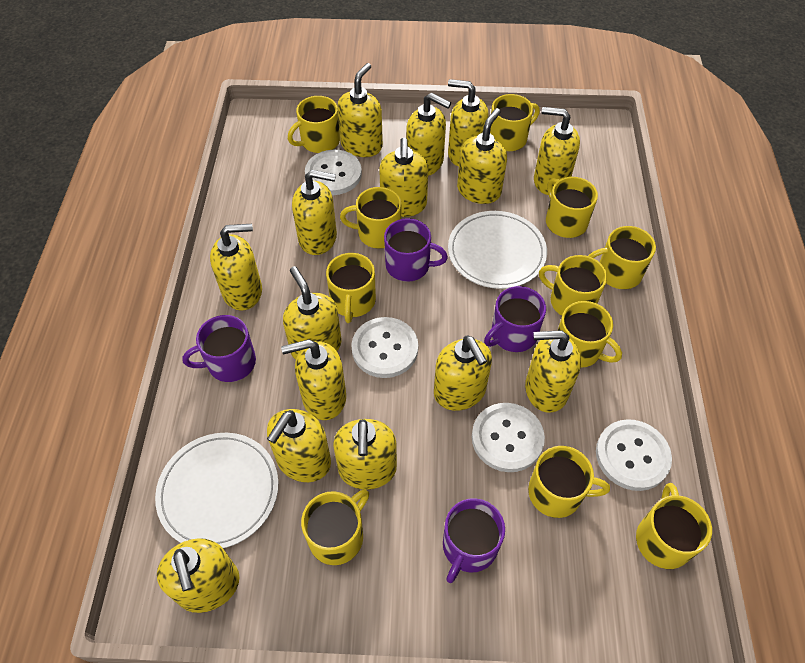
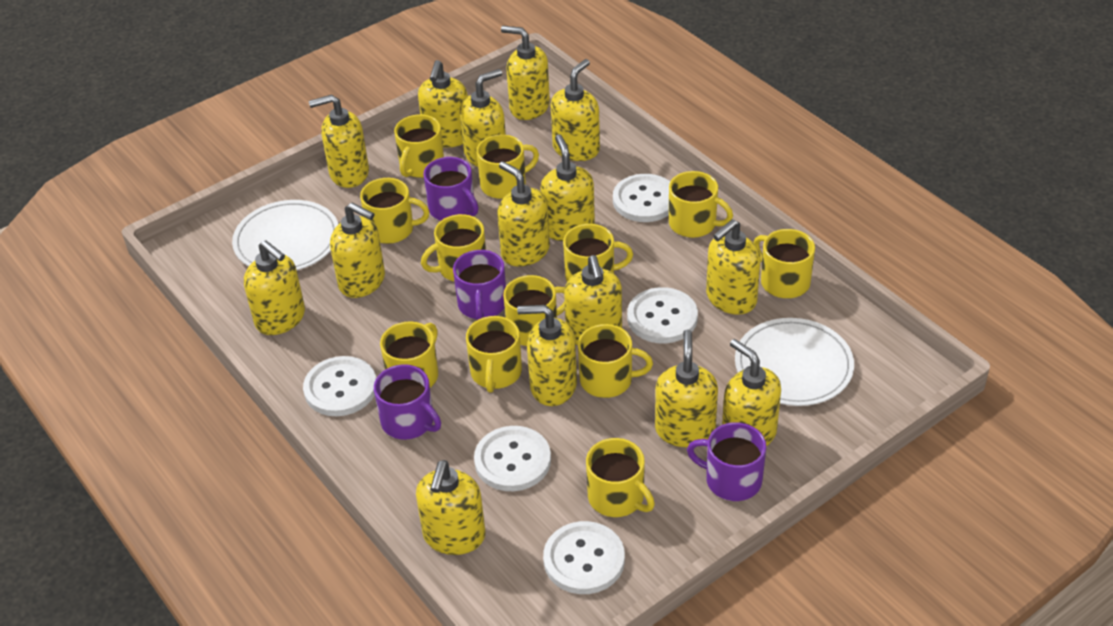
white button: 4 -> 5
yellow mug: 11 -> 12

